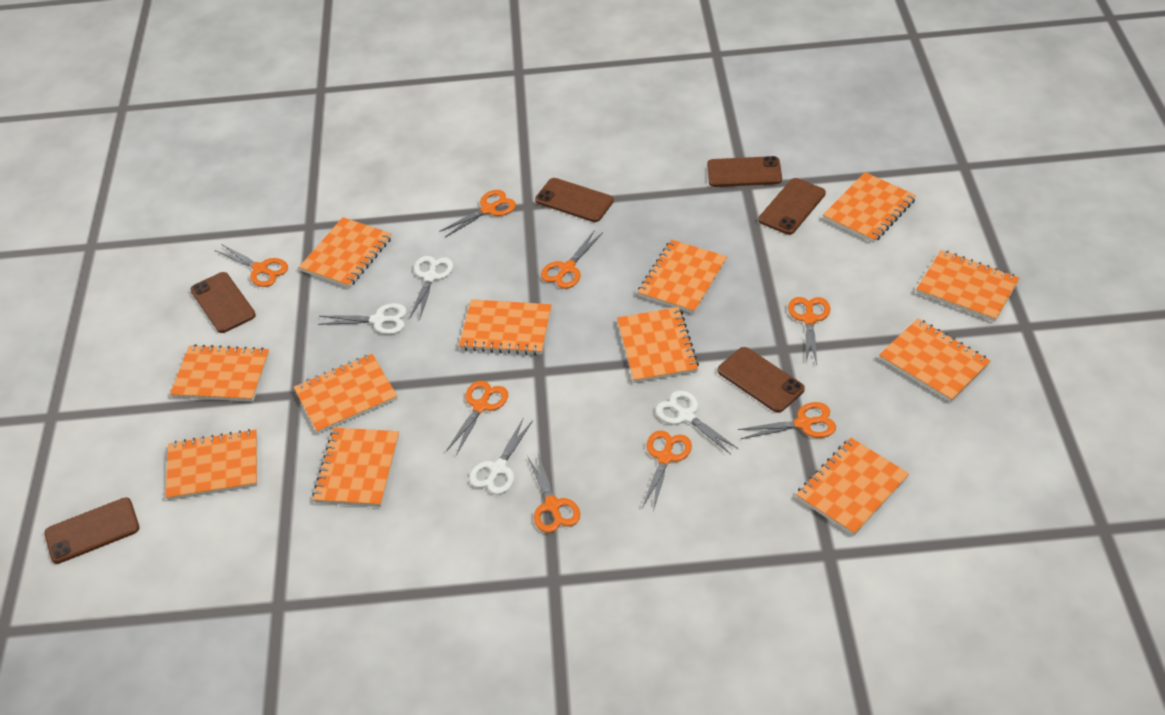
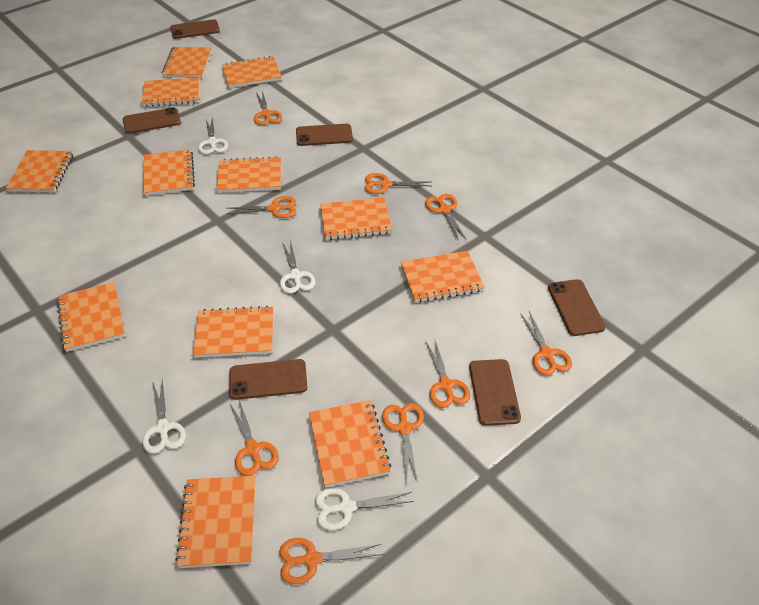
orange scissors: 8 -> 9

